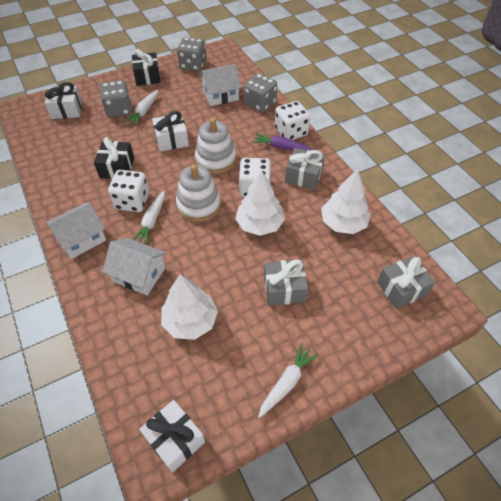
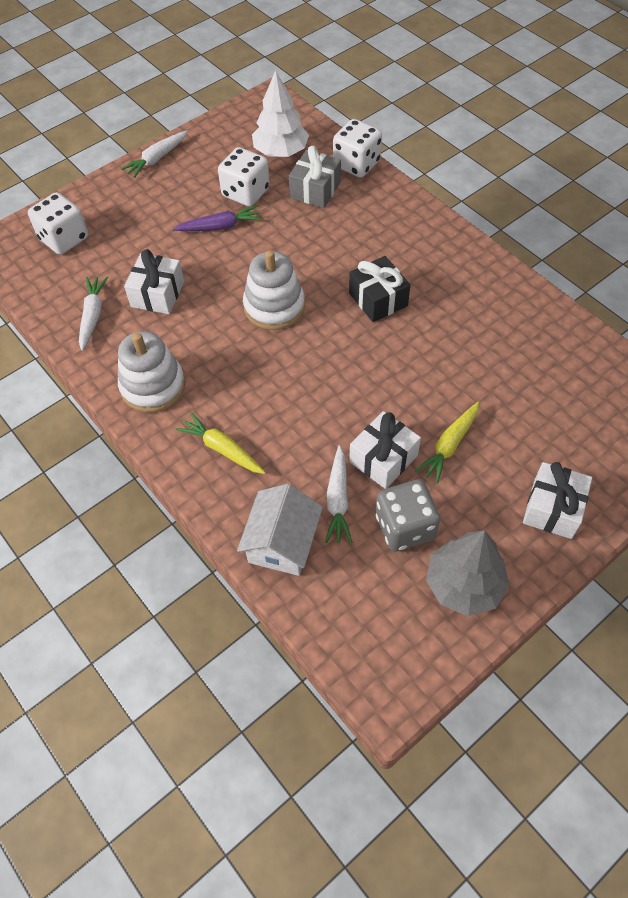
black gift: 2 -> 1
grey dice: 3 -> 1
grey gift: 3 -> 1
grey tree: 0 -> 1
white house: 3 -> 1
white tree: 3 -> 1
yellow carrot: 0 -> 2

